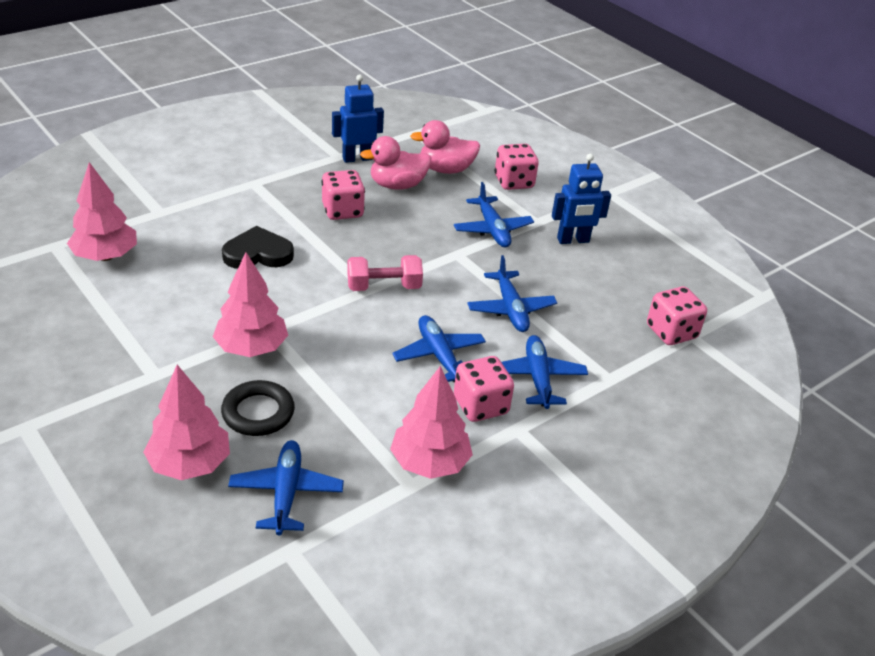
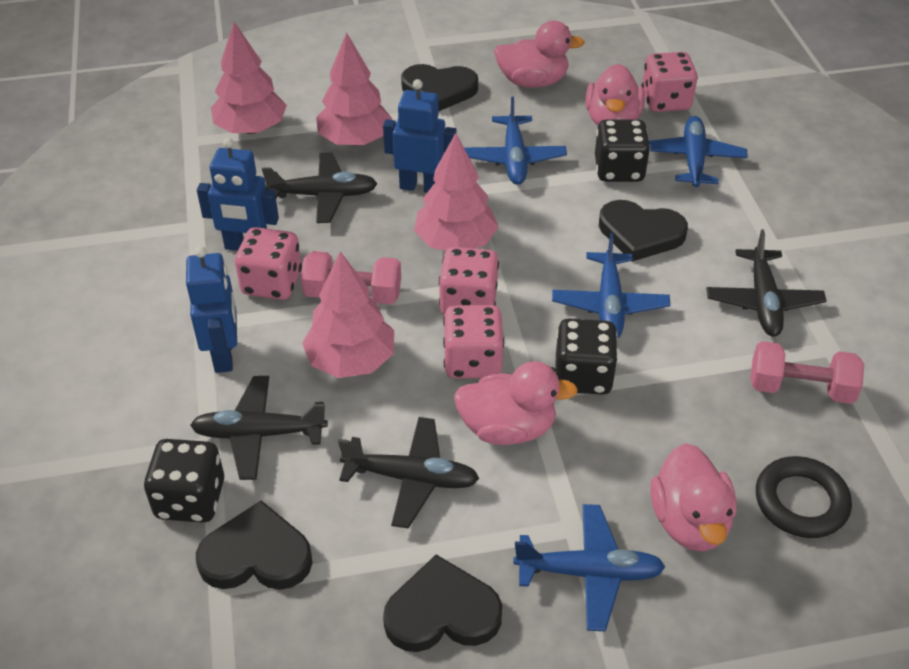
black dice: 0 -> 3
black heart: 1 -> 4
black plane: 0 -> 4
blue plane: 5 -> 4
blue robot: 2 -> 3
pink duck: 2 -> 4
pink dumbbell: 1 -> 2

